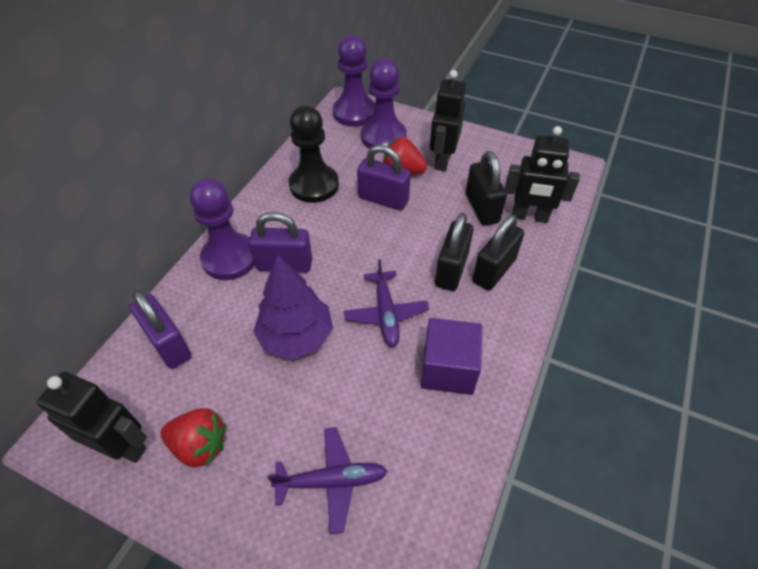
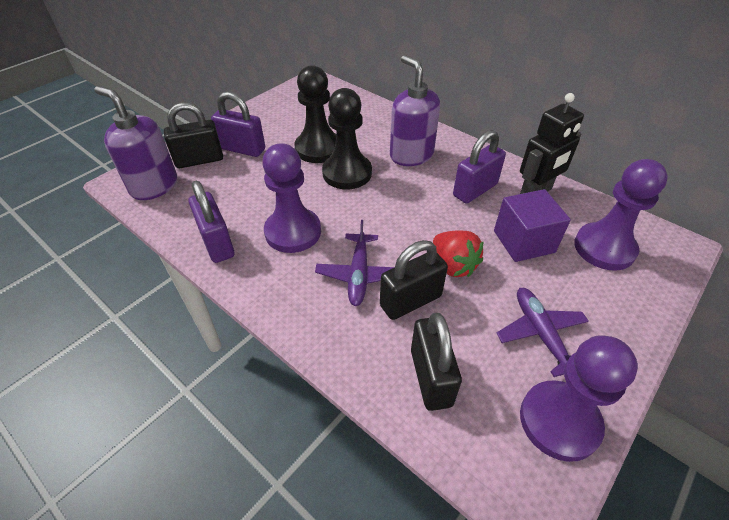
black pawn: 1 -> 2
black robot: 3 -> 1
purple soap dispenser: 0 -> 2
purple tree: 1 -> 0
red strawberry: 2 -> 1

